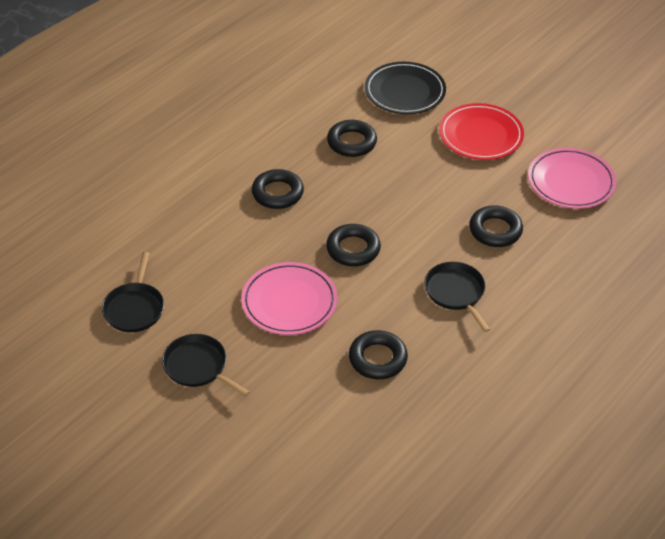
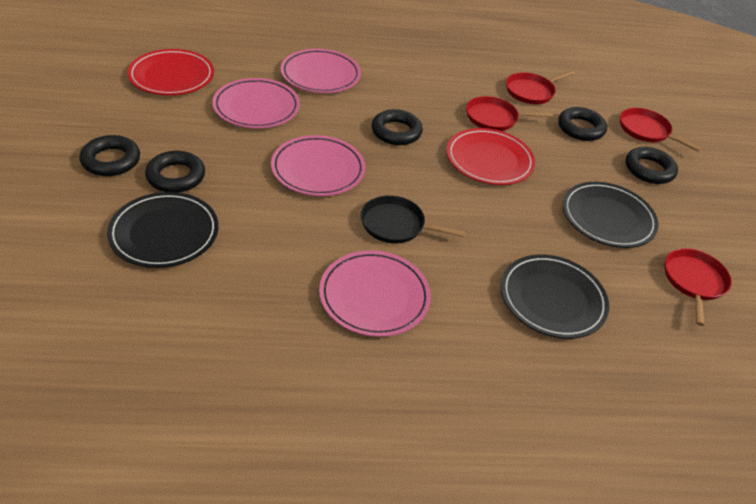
black pan: 3 -> 1
black plate: 1 -> 3
pink plate: 2 -> 4
red pan: 0 -> 4
red plate: 1 -> 2

